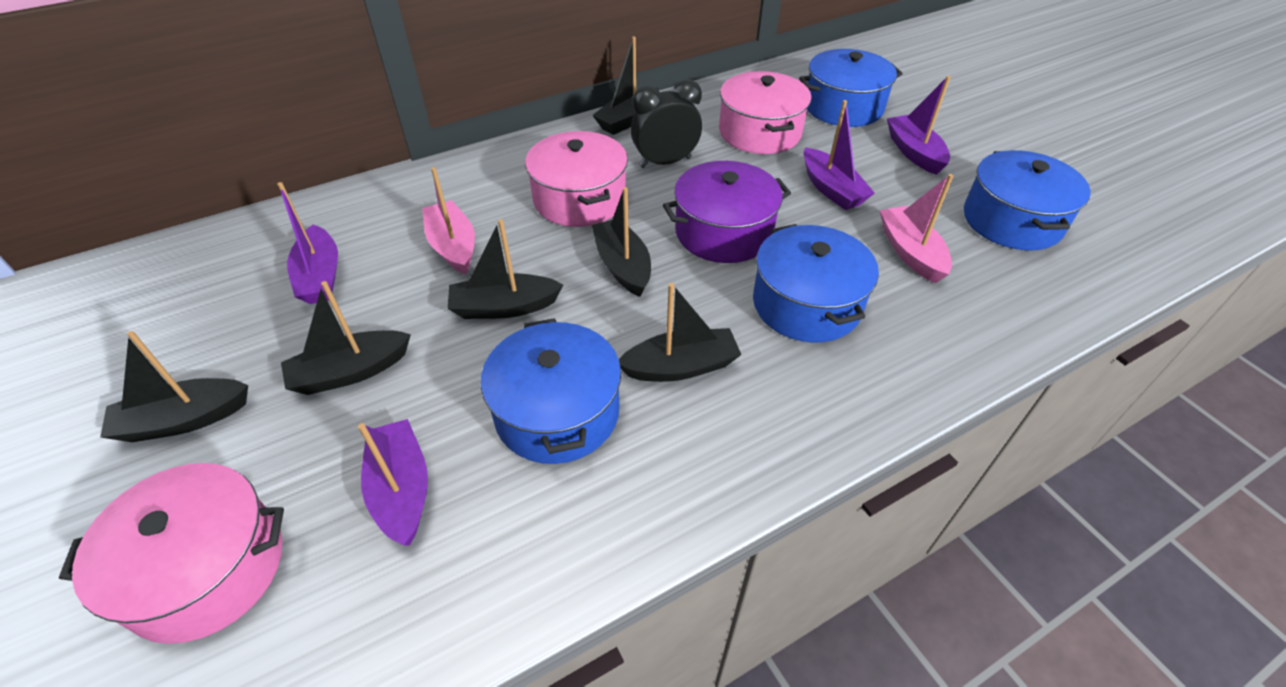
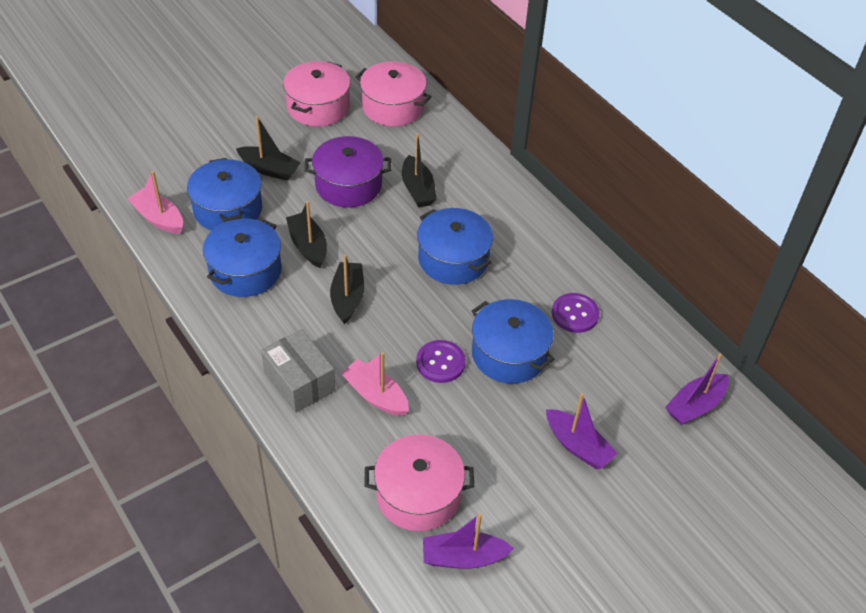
black boat: 6 -> 4
black clock: 1 -> 0
grey box: 0 -> 1
purple boat: 4 -> 3
purple button: 0 -> 2

